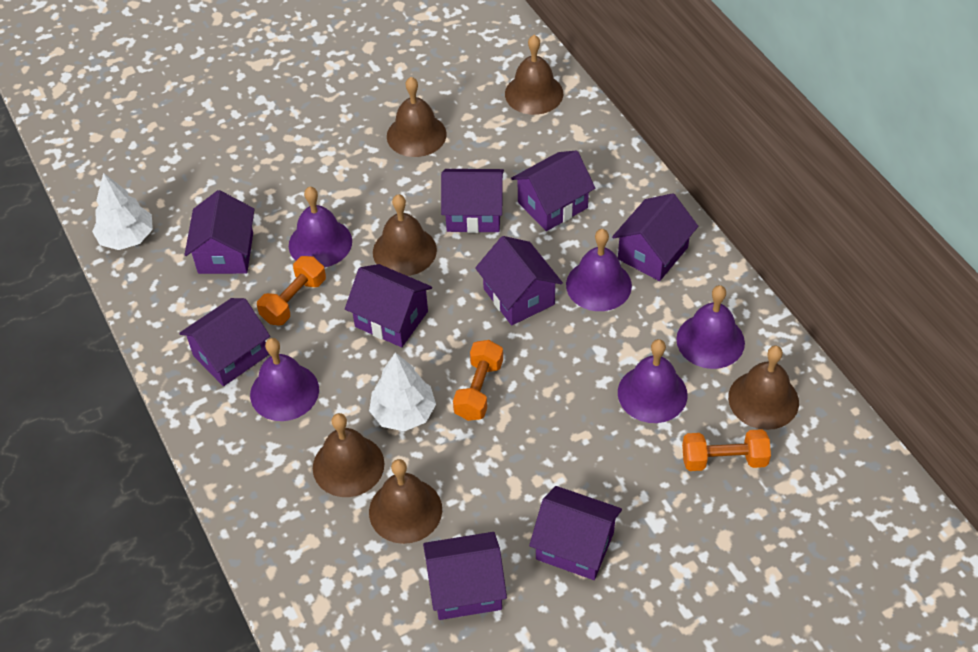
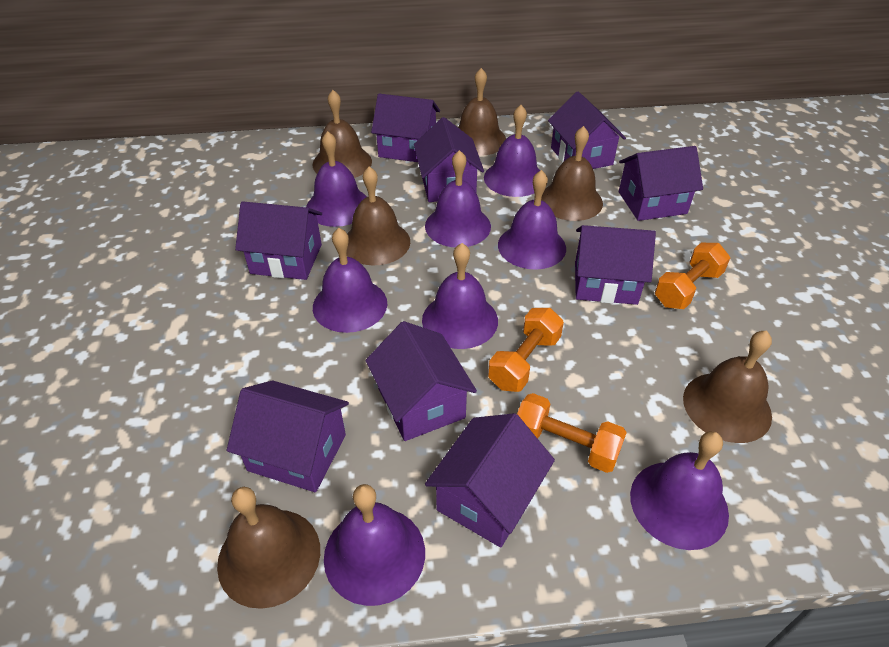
purple bell: 5 -> 8
white tree: 2 -> 0

